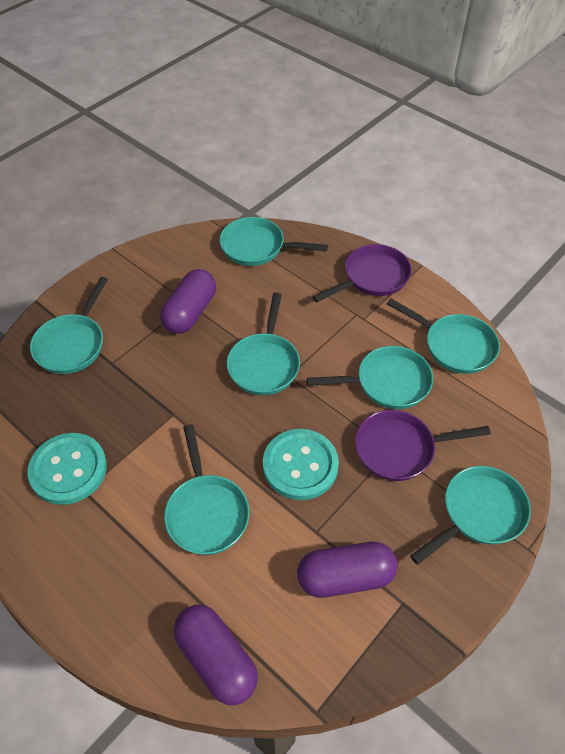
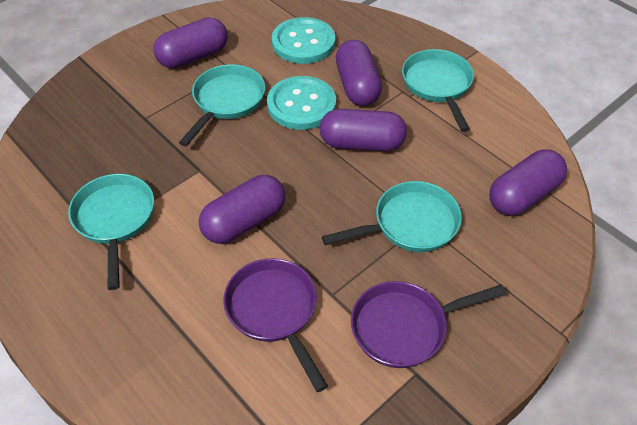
purple capsule: 3 -> 5
turquoise pan: 7 -> 4

